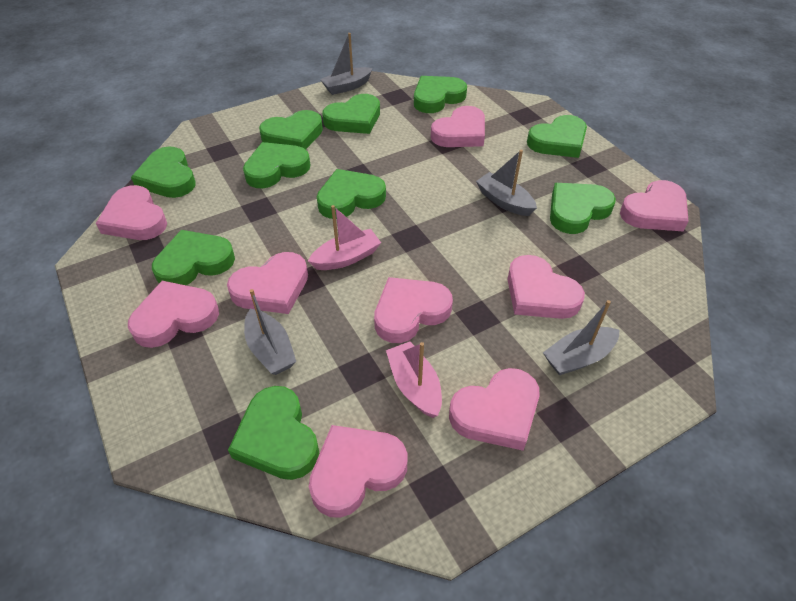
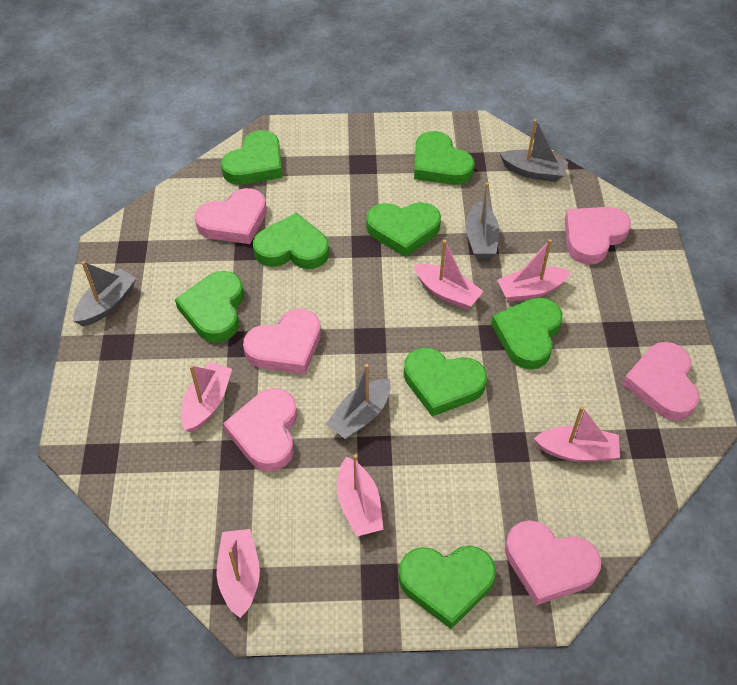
green heart: 10 -> 8
pink boat: 2 -> 6
pink heart: 9 -> 6

